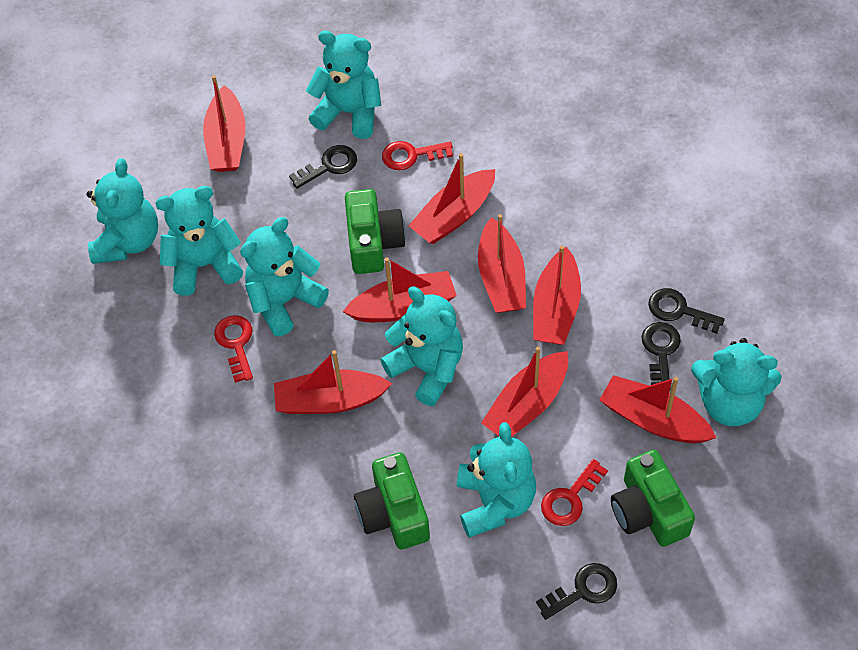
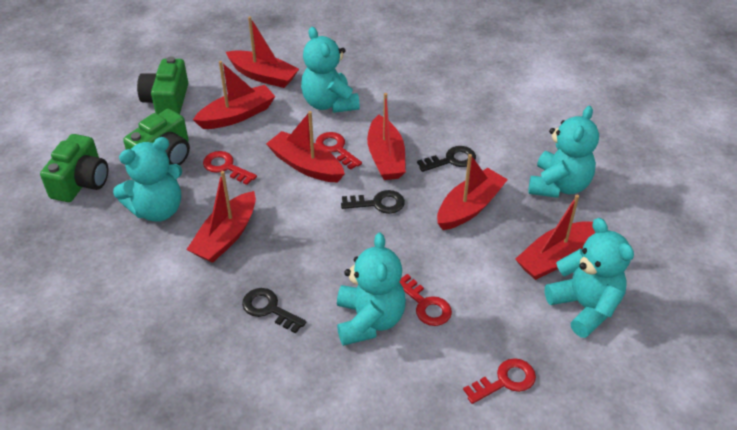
black key: 4 -> 3
red boat: 8 -> 7
red key: 3 -> 4
turquoise teddy bear: 7 -> 5

